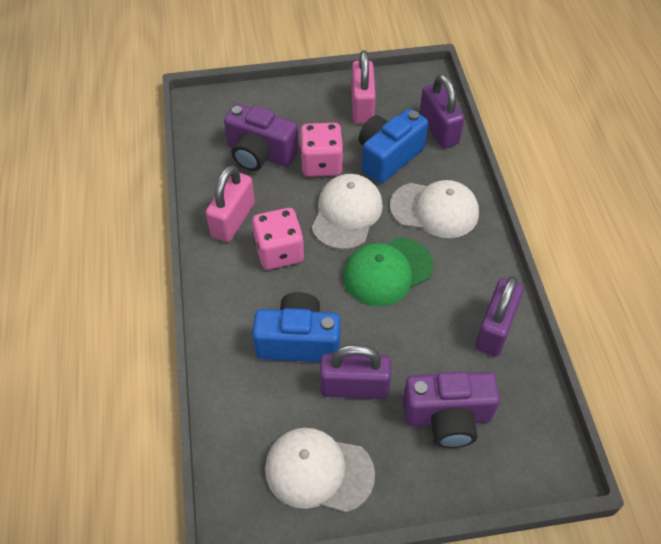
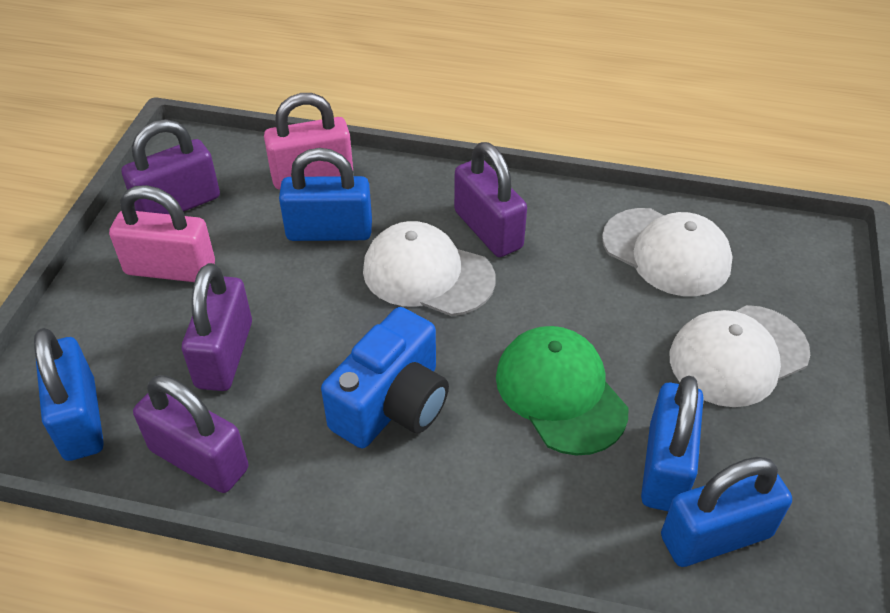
blue camera: 2 -> 1
blue padlock: 0 -> 4
pink dice: 2 -> 0
purple camera: 2 -> 0
purple padlock: 3 -> 4

